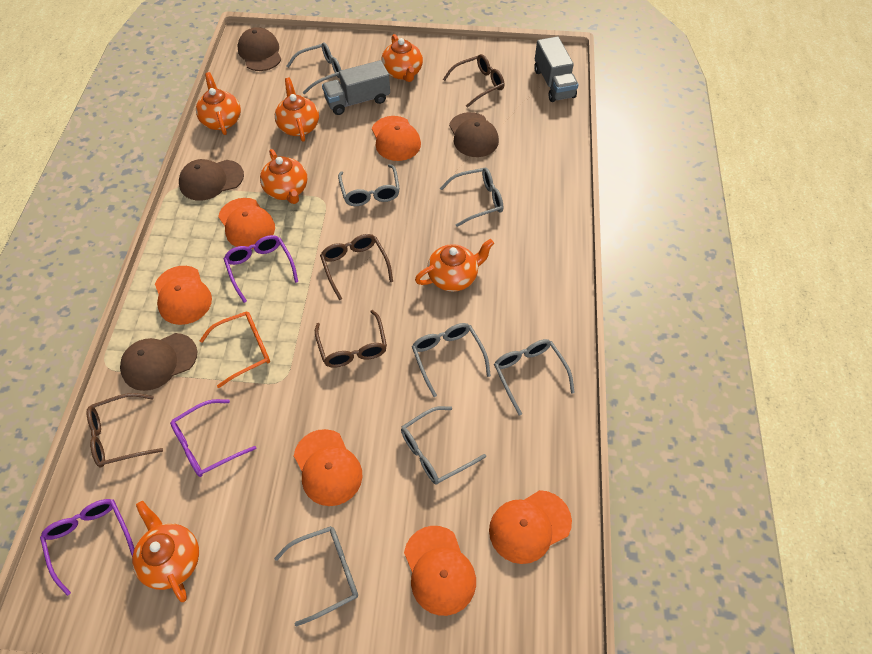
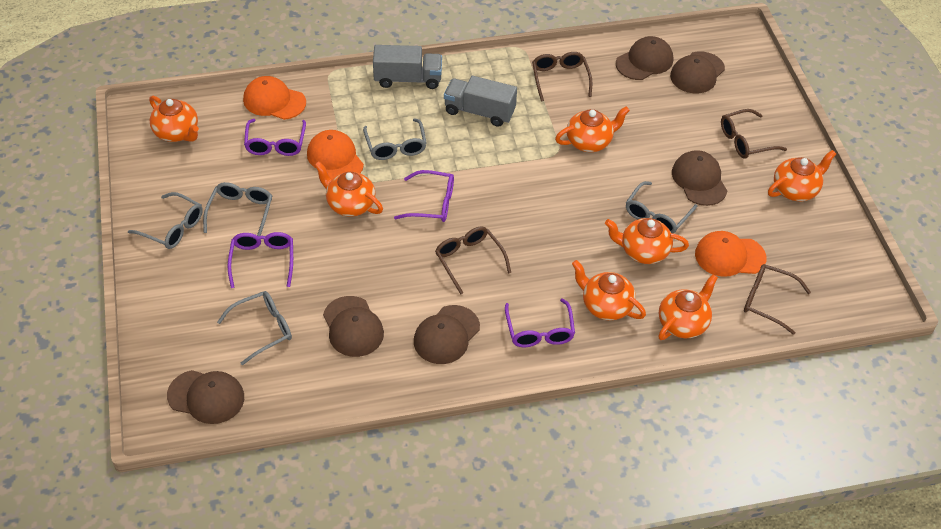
brown cap: 4 -> 6
grey glasses: 7 -> 5
orange cap: 6 -> 3
orange glasses: 1 -> 0
orange teapot: 6 -> 7
purple glasses: 3 -> 4

